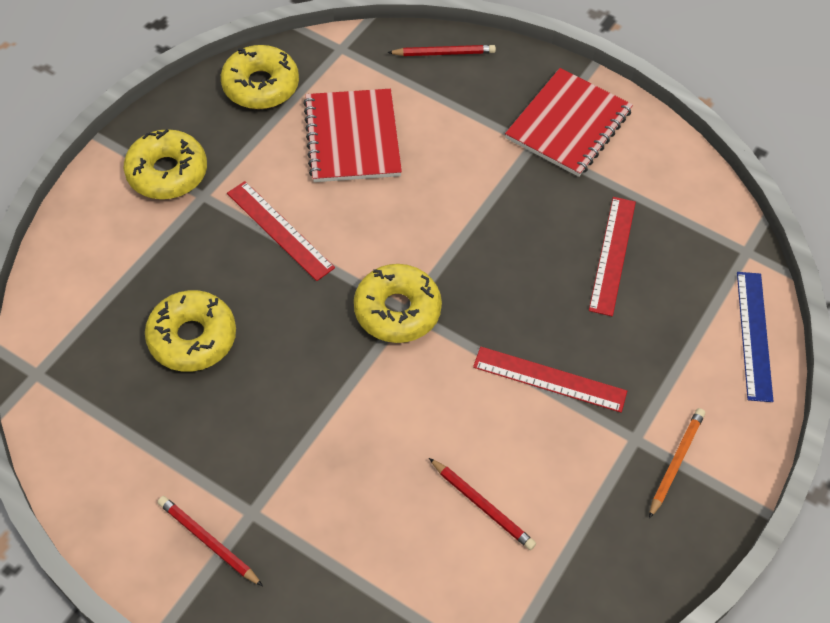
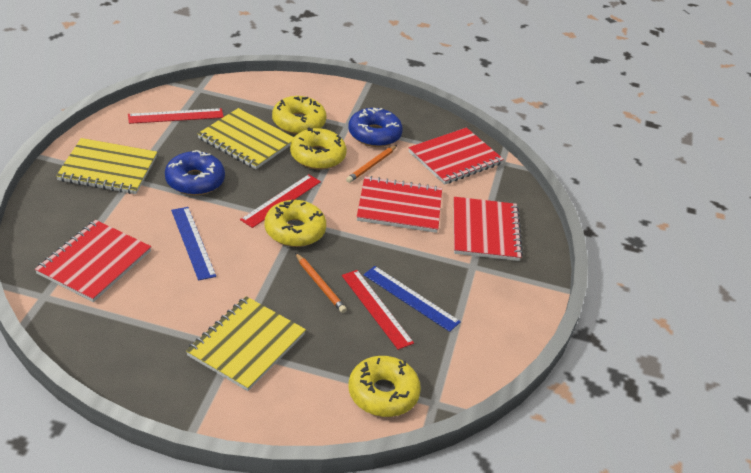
blue donut: 0 -> 2
blue ruler: 1 -> 2
orange pencil: 1 -> 2
red notebook: 2 -> 4
red pencil: 3 -> 0
yellow notebook: 0 -> 3

